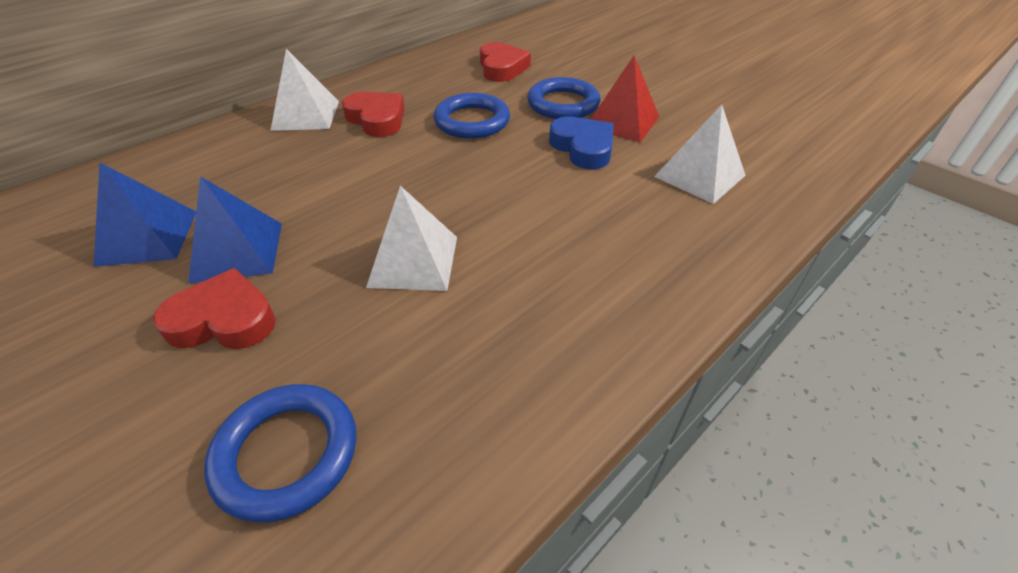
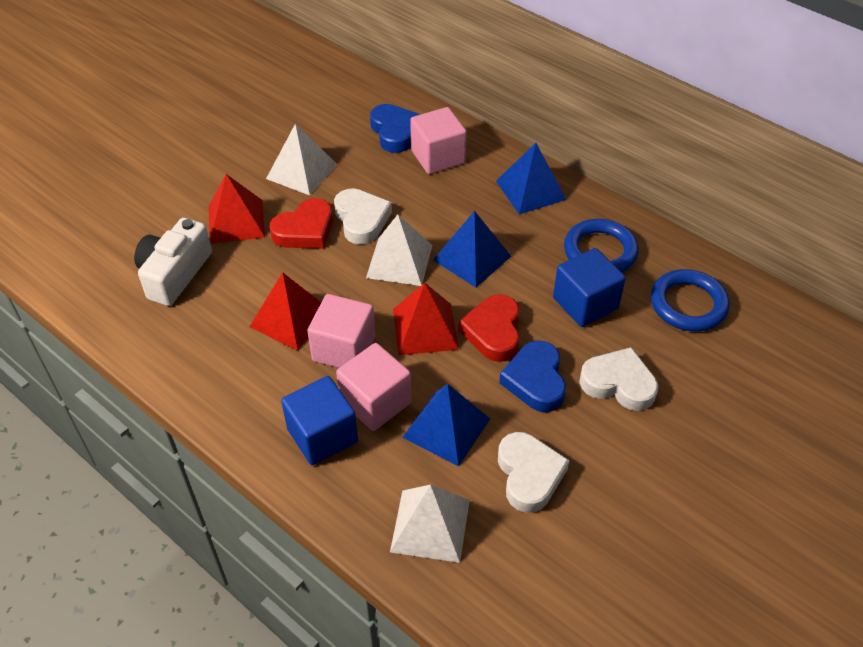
blue cube: 0 -> 2
blue heart: 1 -> 2
blue pyramid: 2 -> 3
blue ring: 3 -> 2
pink cube: 0 -> 3
red heart: 3 -> 2
red pyramid: 1 -> 3
white camera: 0 -> 1
white heart: 0 -> 3

